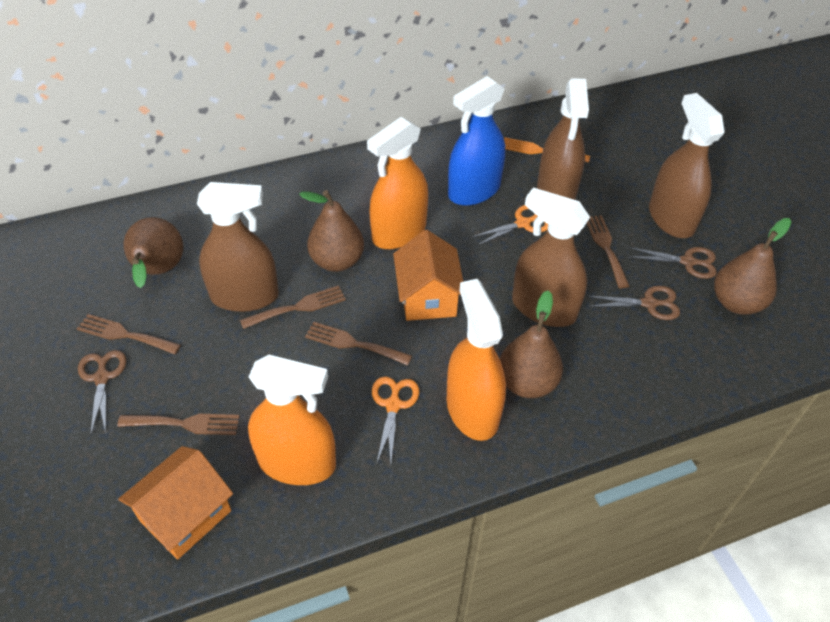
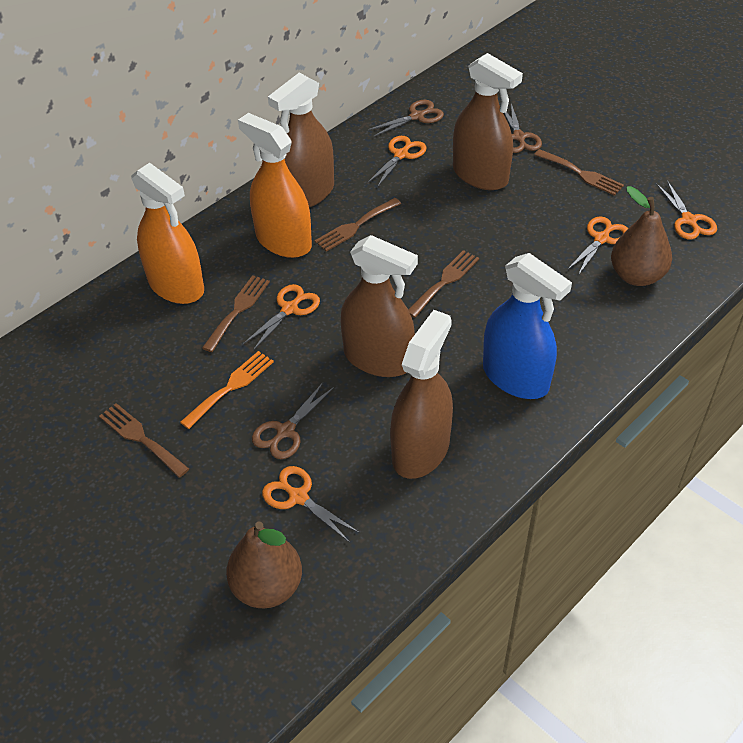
brown pear: 4 -> 2
orange house: 2 -> 0
orange scissors: 2 -> 5
orange spray bottle: 3 -> 2

